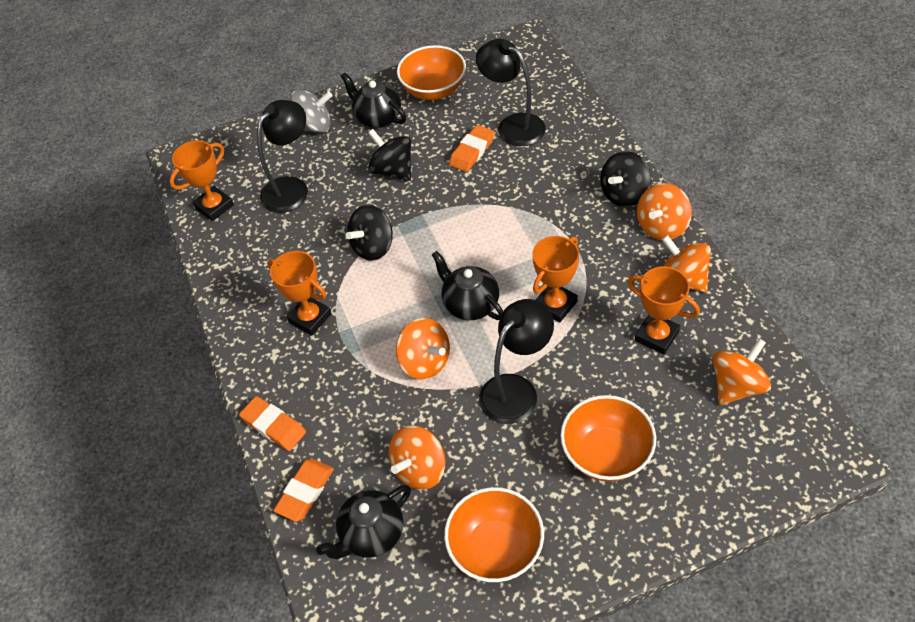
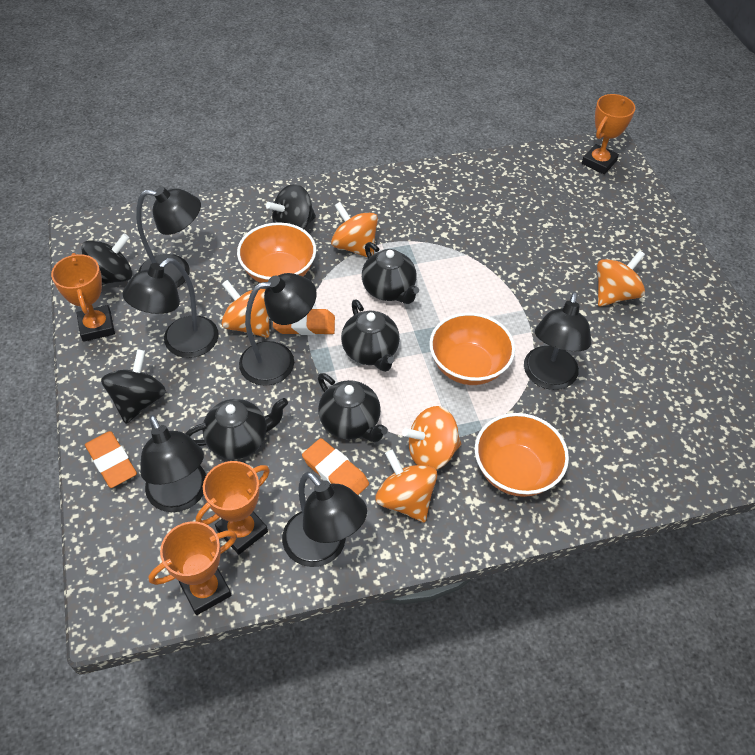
black lamp: 3 -> 6
black teapot: 3 -> 4
grey spinning top: 1 -> 0

